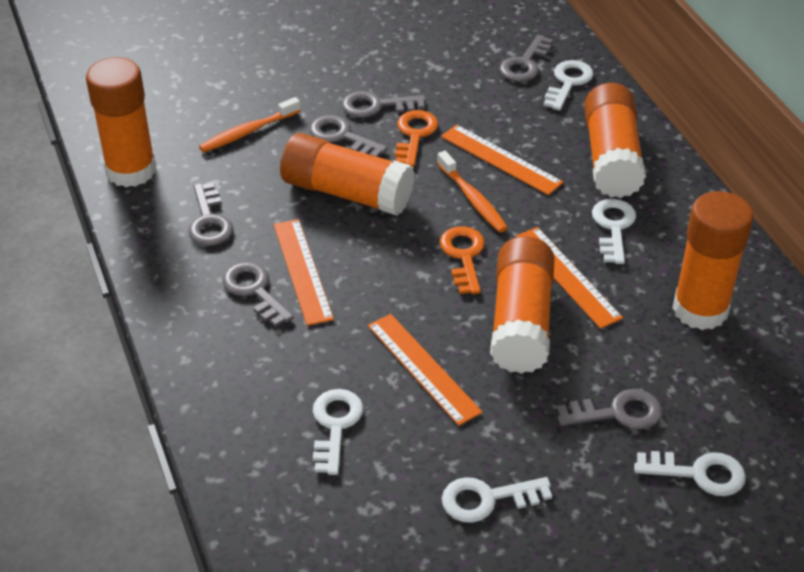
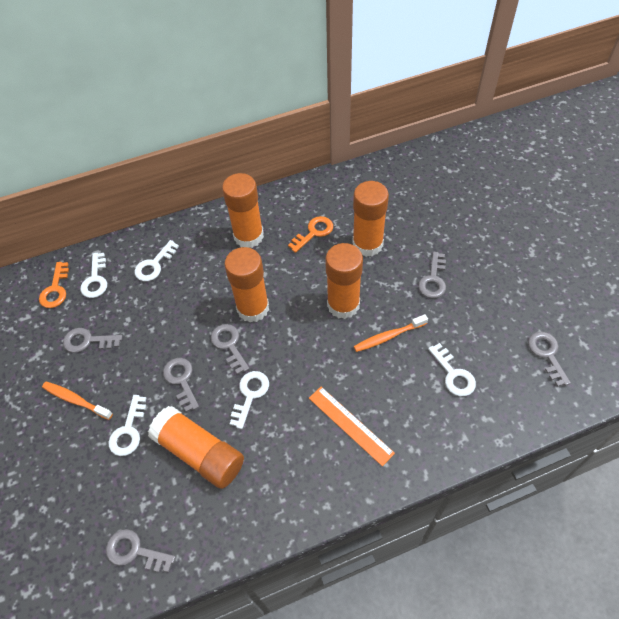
orange ruler: 4 -> 1

